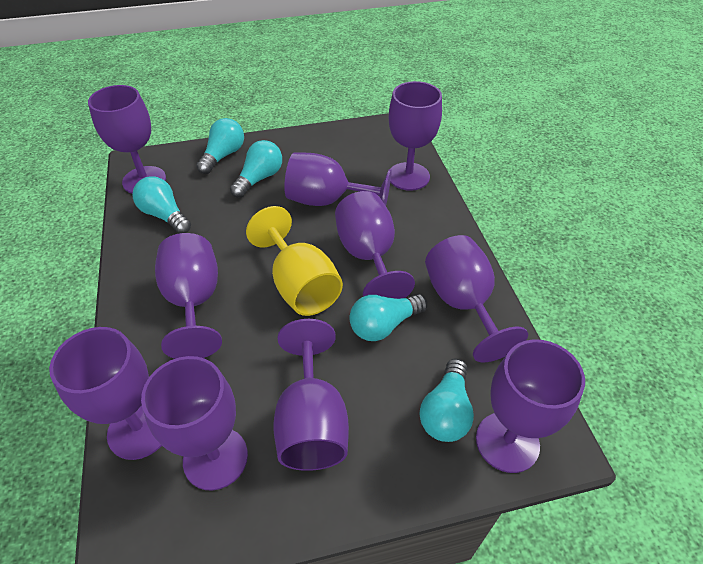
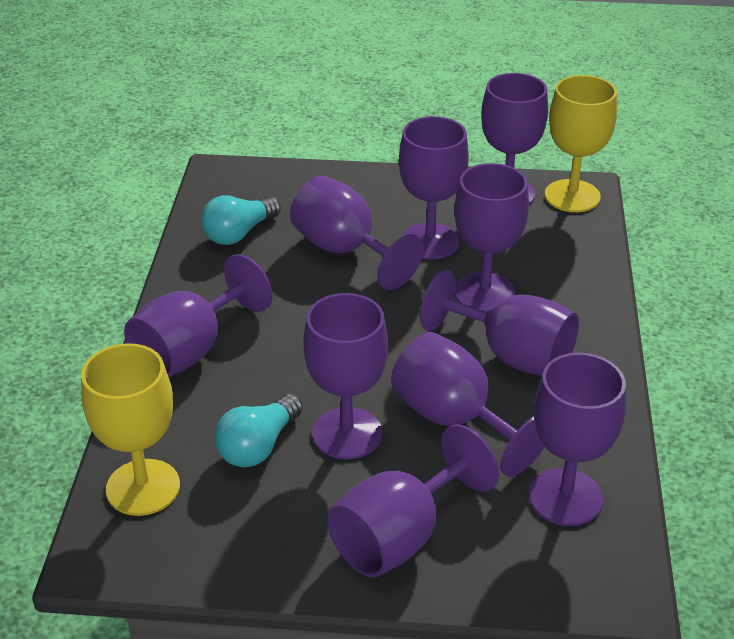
turquoise light bulb: 5 -> 2
yellow goblet: 1 -> 2

